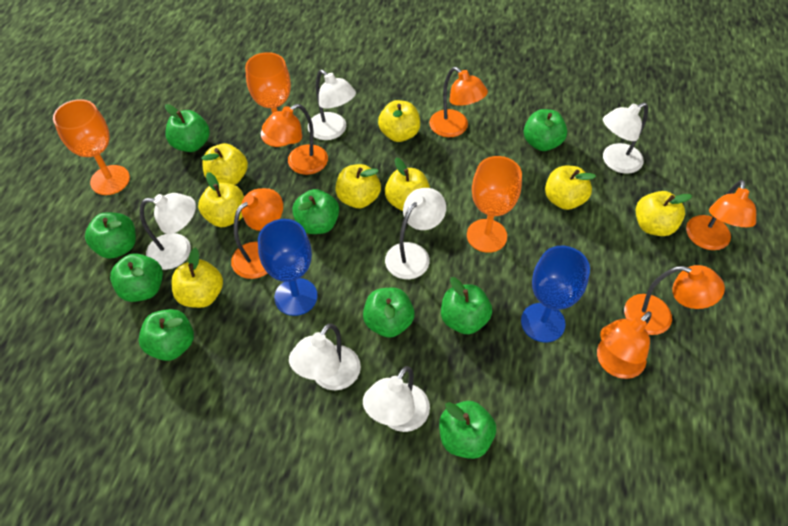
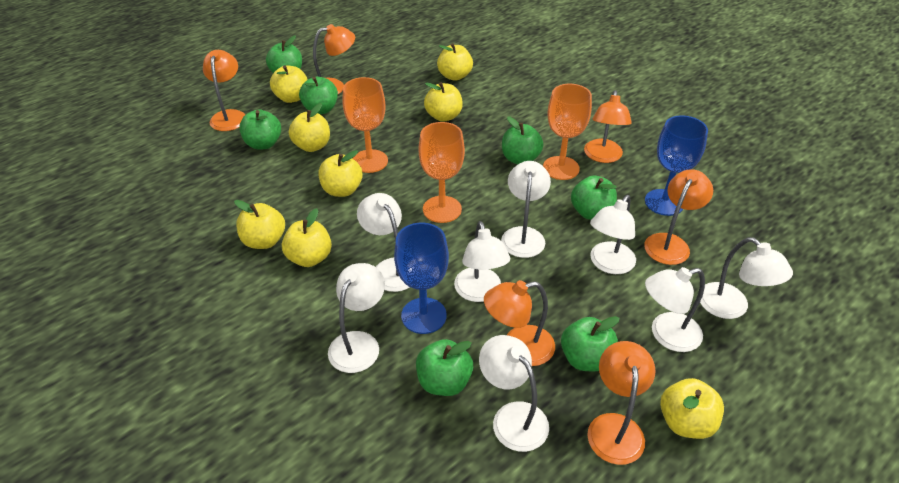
green apple: 9 -> 7
white lamp: 6 -> 8

